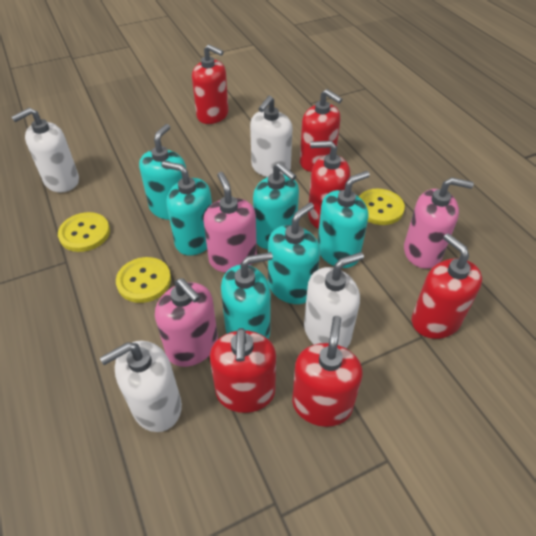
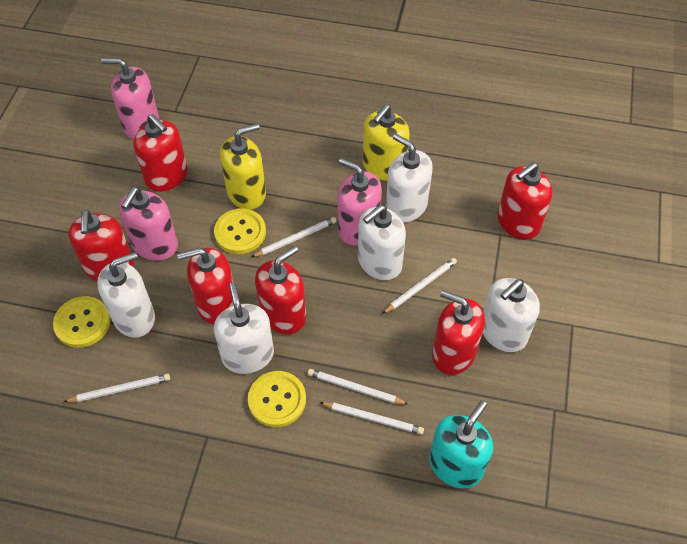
turquoise soap dispenser: 6 -> 1
white pencil: 0 -> 5
white soap dispenser: 4 -> 5
yellow soap dispenser: 0 -> 2

